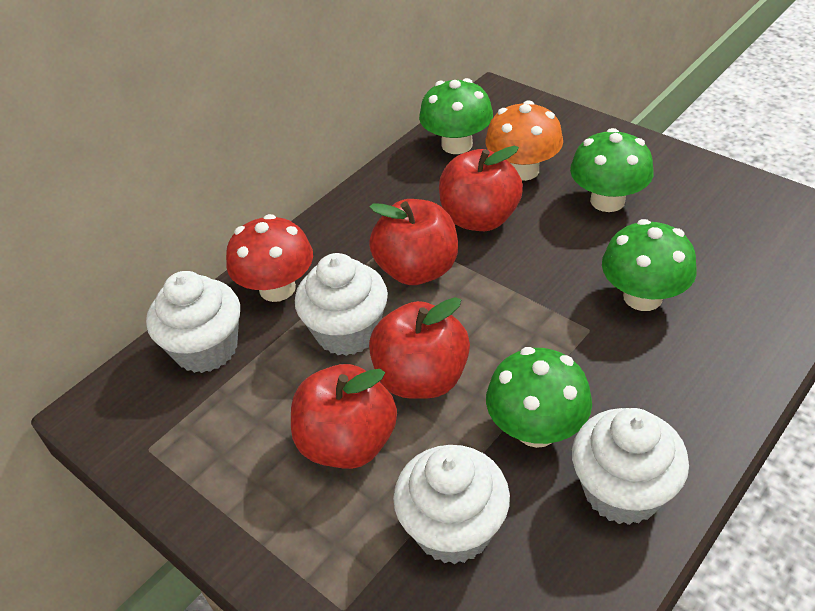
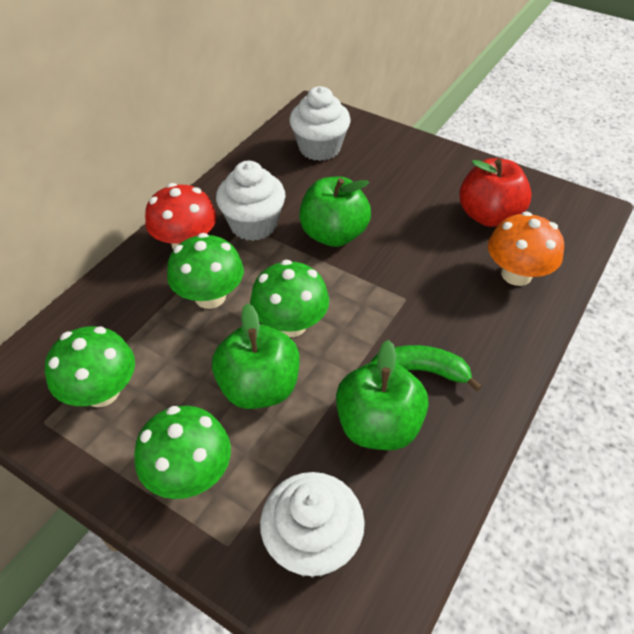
green apple: 0 -> 3
green banana: 0 -> 1
red apple: 4 -> 1
white cupcake: 4 -> 3

